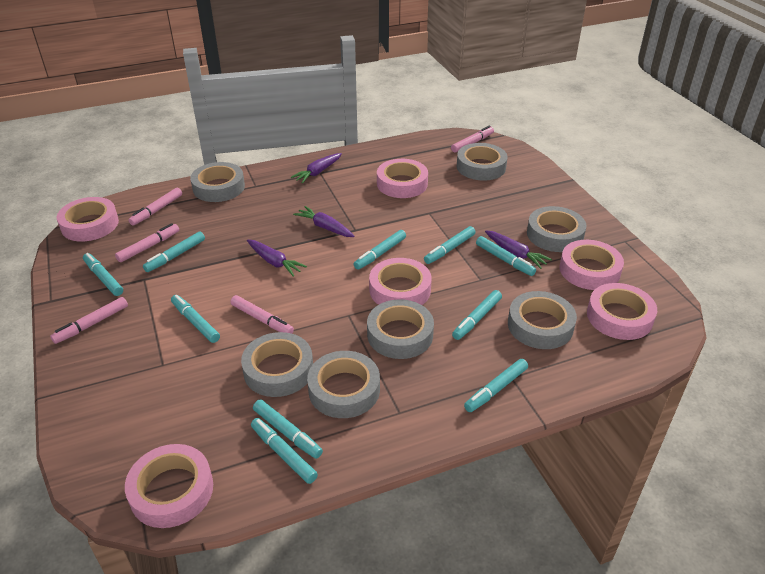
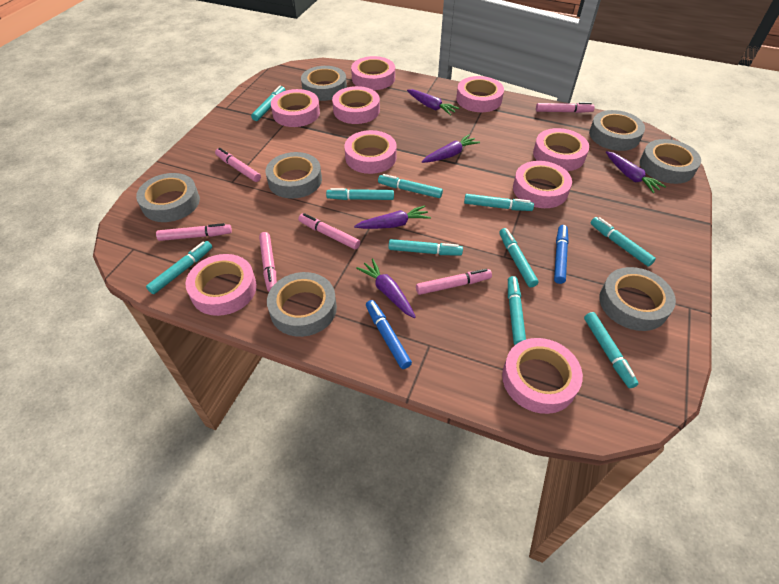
blue marker: 0 -> 2
pink marker: 5 -> 6
pink tape: 6 -> 9
purple carrot: 4 -> 5

